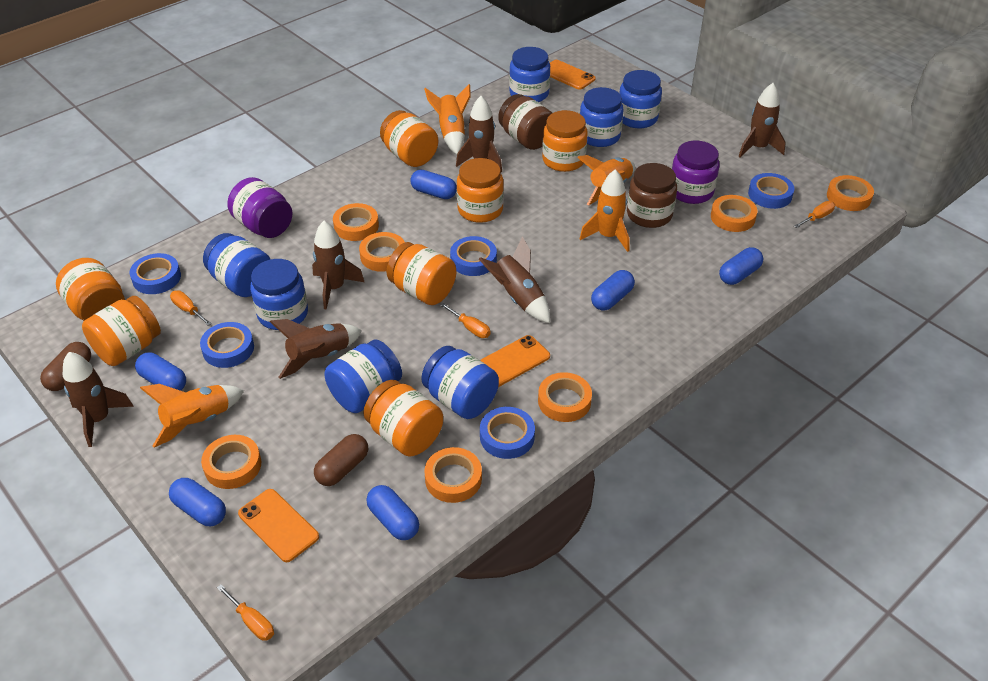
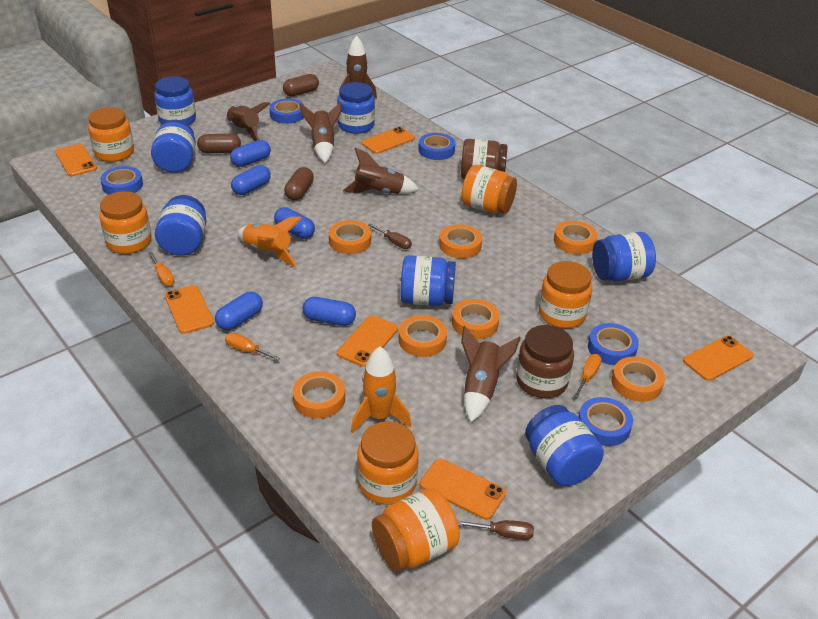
blue capsule: 6 -> 5
brown capsule: 2 -> 3
brown rocket: 6 -> 5
brown screwdriver: 0 -> 2
orange jar: 7 -> 6
orange phone: 3 -> 6
orange rocket: 4 -> 2
orange screwdriver: 4 -> 3
purple jar: 2 -> 0

